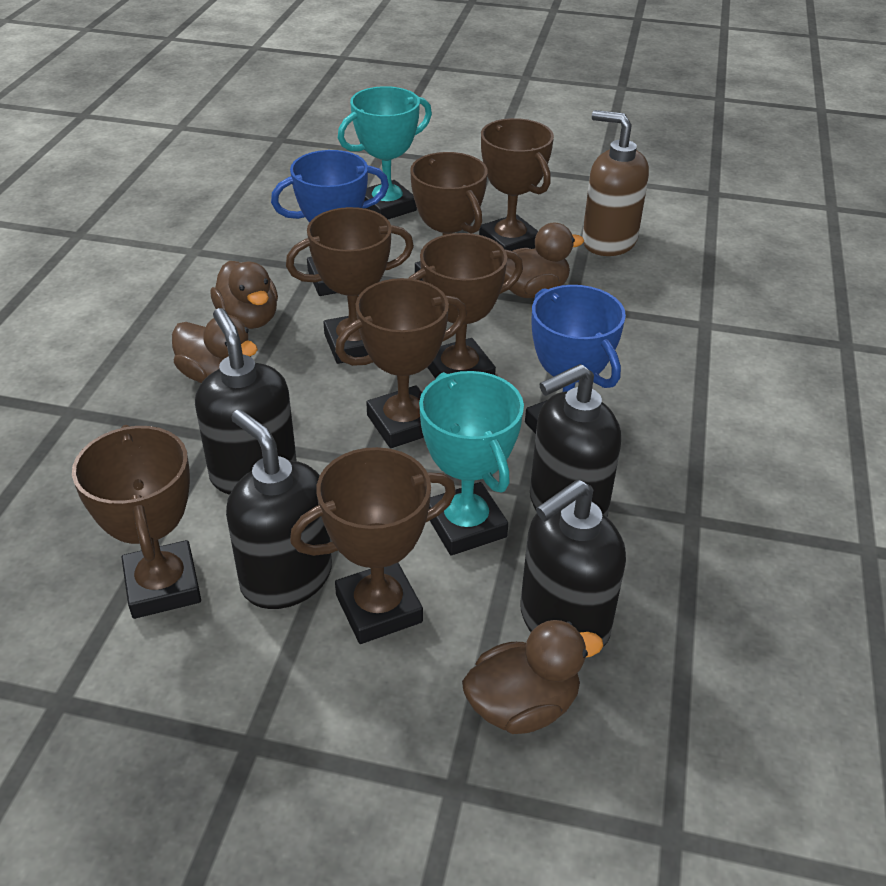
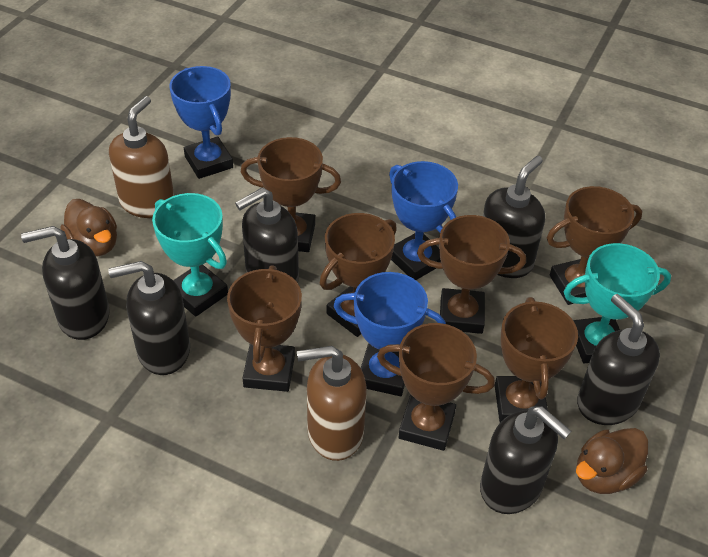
black soap dispenser: 4 -> 6
blue trophy: 2 -> 3
brown duck: 4 -> 2
brown soap dispenser: 1 -> 2

